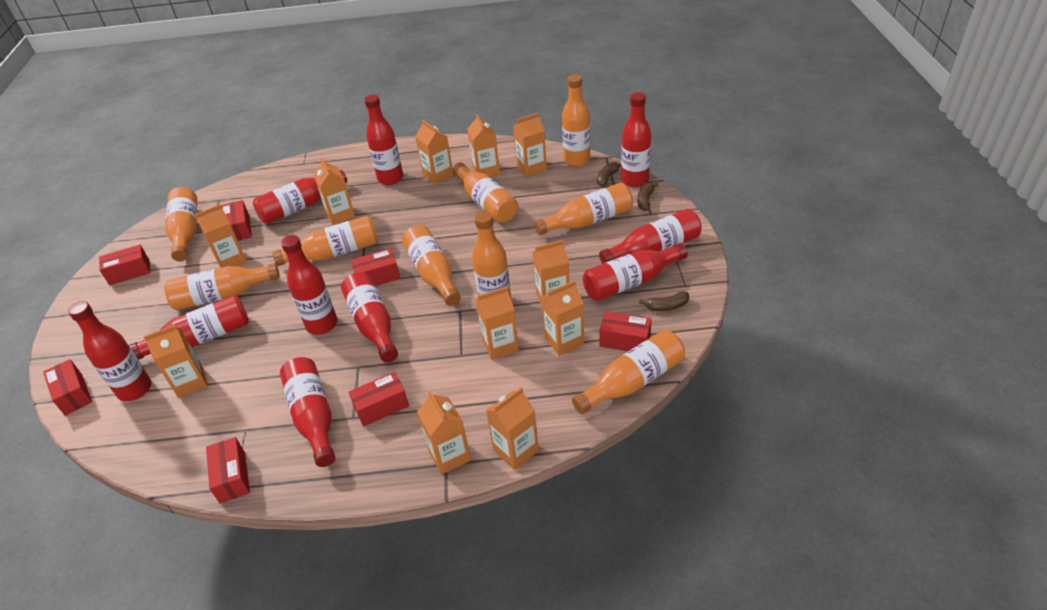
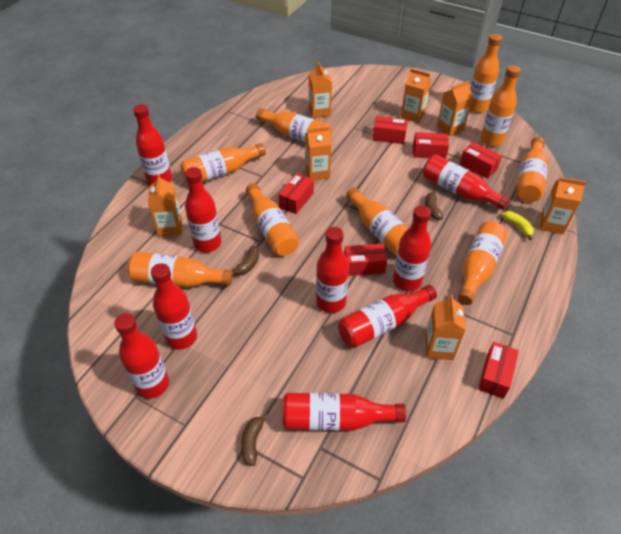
orange carton: 11 -> 7
red bottle: 10 -> 9
red box: 7 -> 6
yellow banana: 0 -> 1

